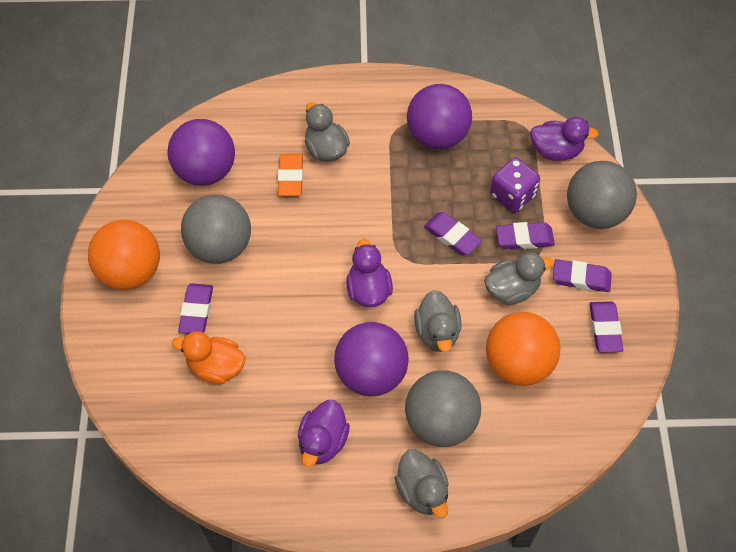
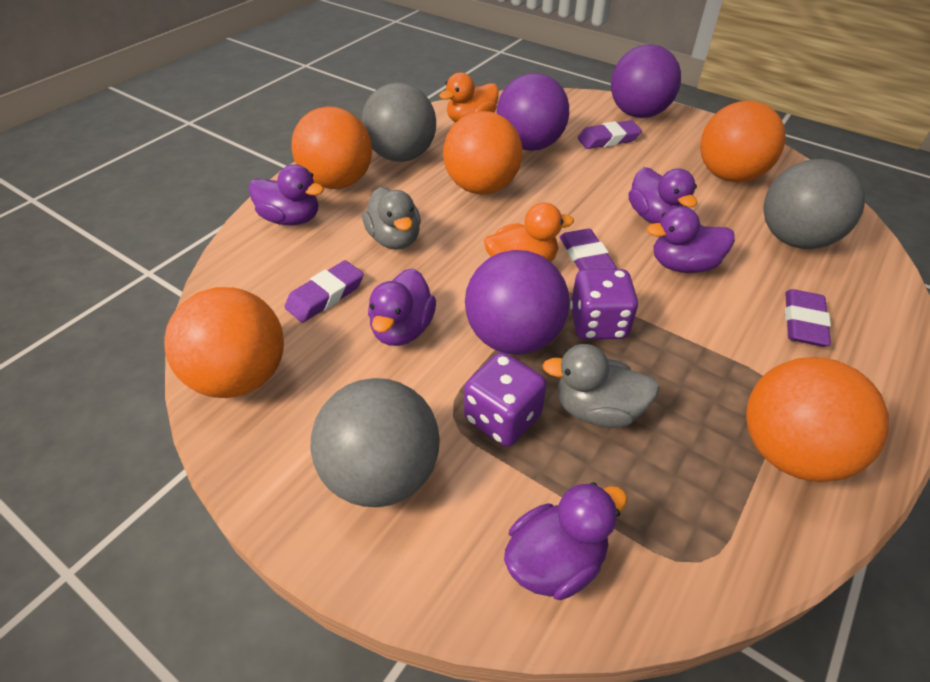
grey duck: 4 -> 2
orange ball: 2 -> 5
orange duck: 1 -> 2
orange eraser: 1 -> 0
purple dice: 1 -> 2
purple duck: 3 -> 5
purple eraser: 5 -> 4

